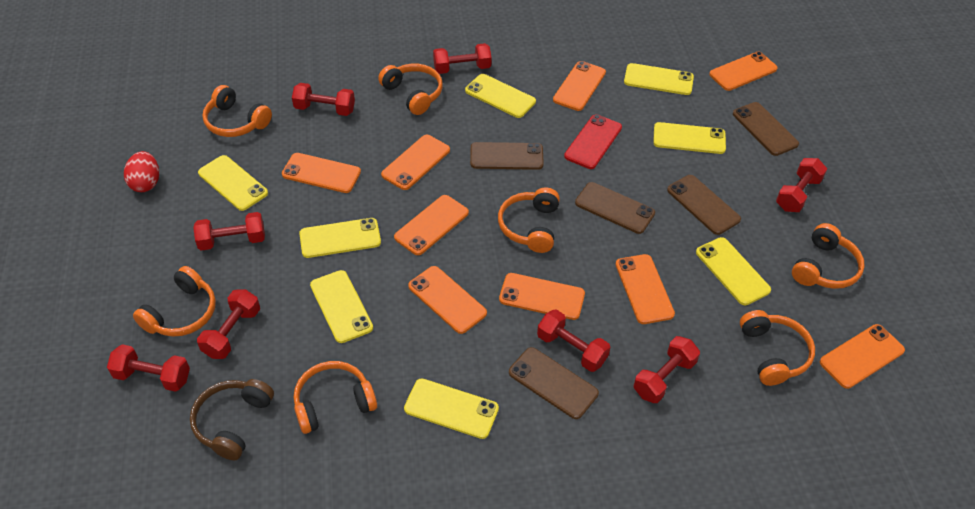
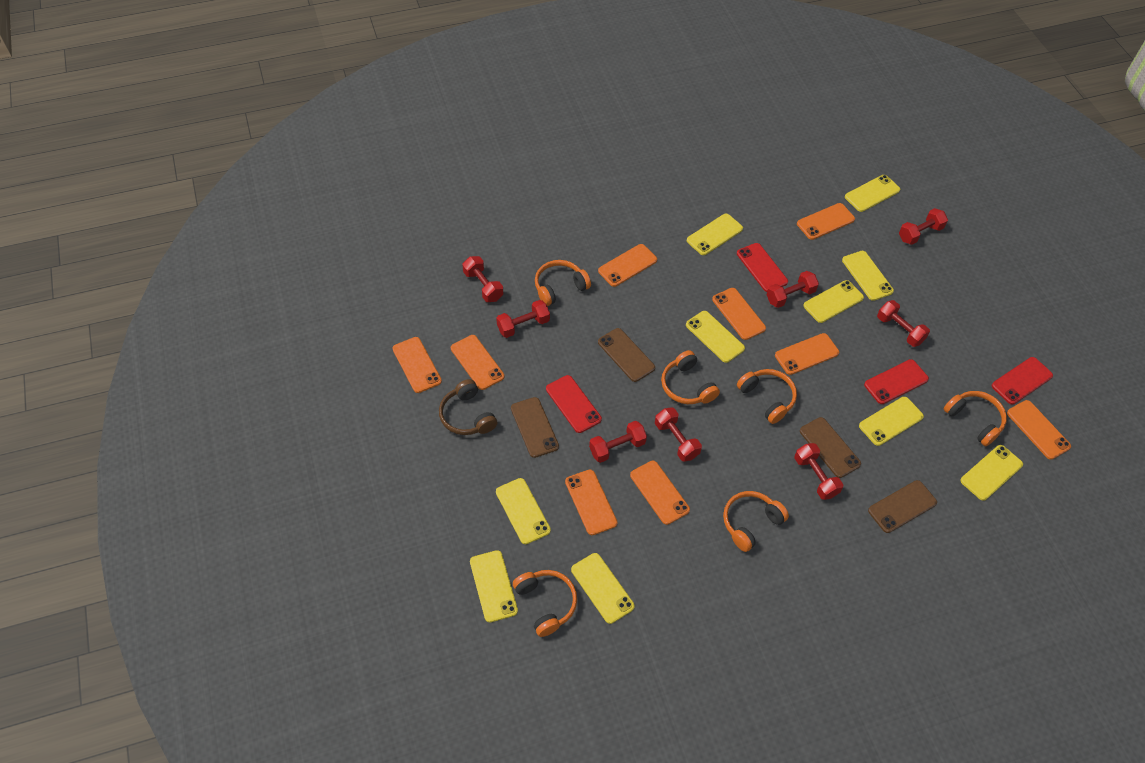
brown phone: 5 -> 4
orange headphones: 7 -> 6
red egg: 1 -> 0
red phone: 1 -> 4
yellow phone: 8 -> 10

